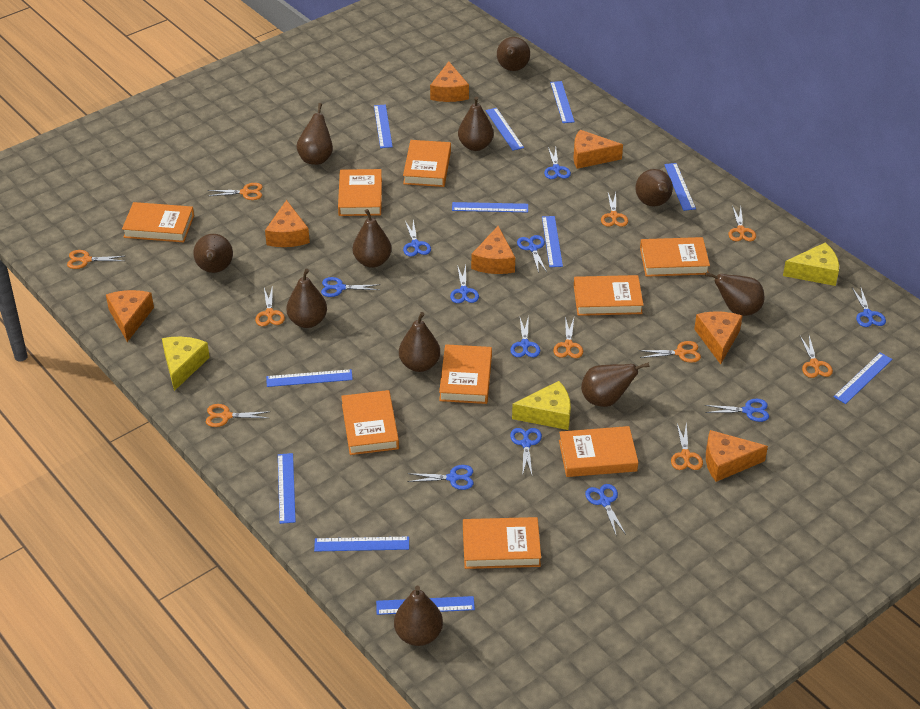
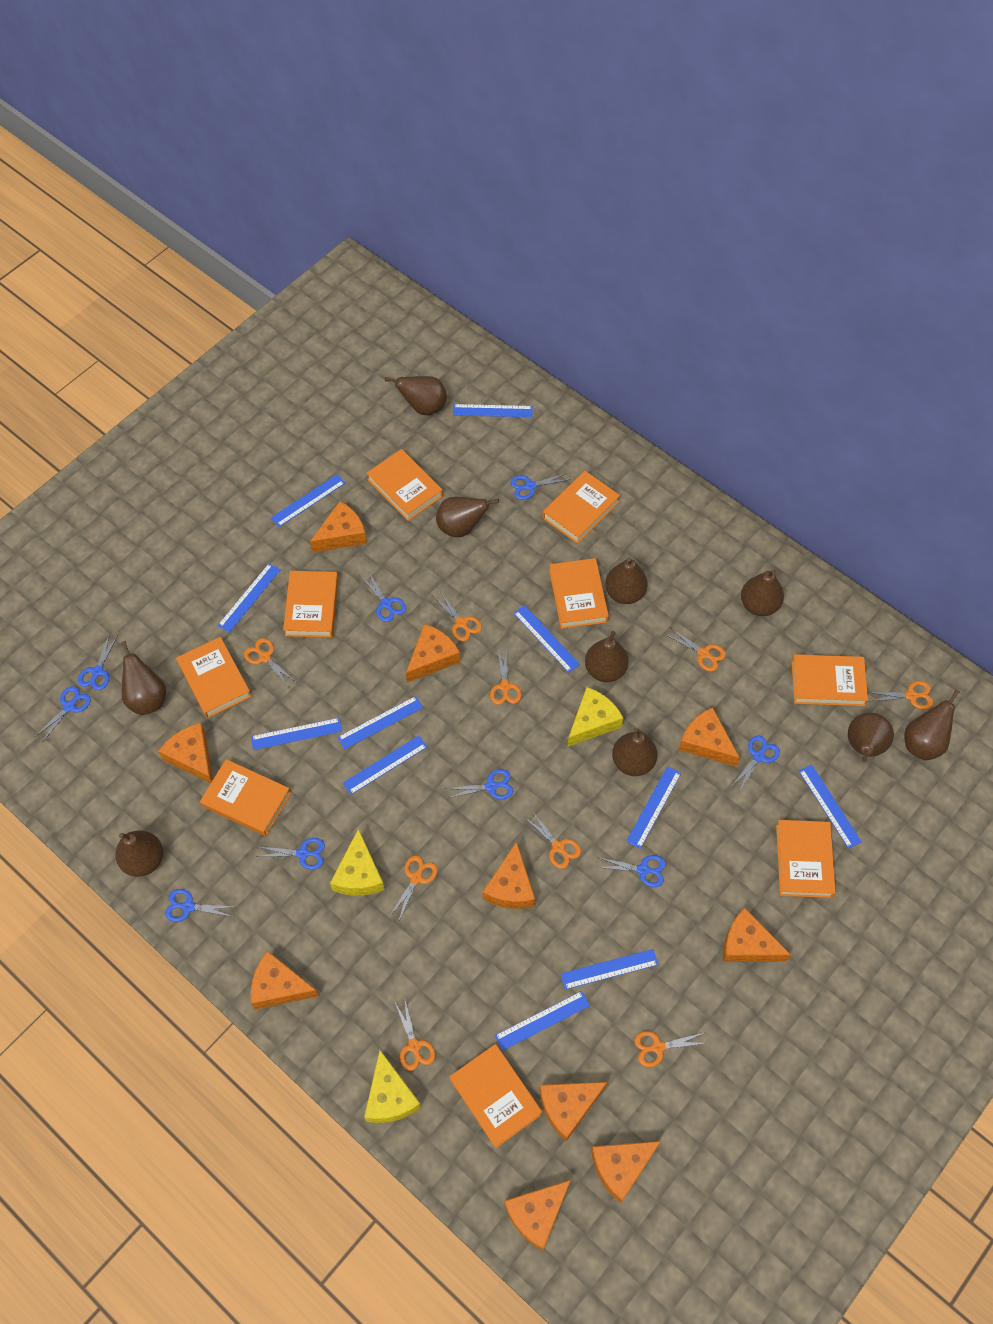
blue scissors: 11 -> 9
brown pear: 11 -> 10
orange cheese: 7 -> 10
orange scissors: 10 -> 9

